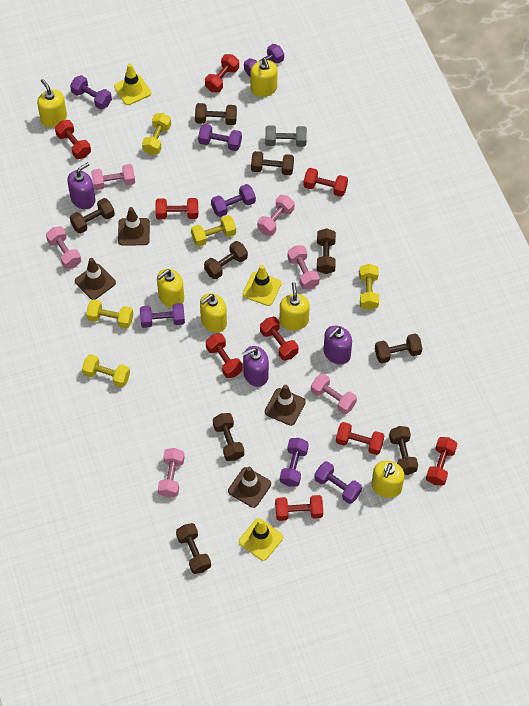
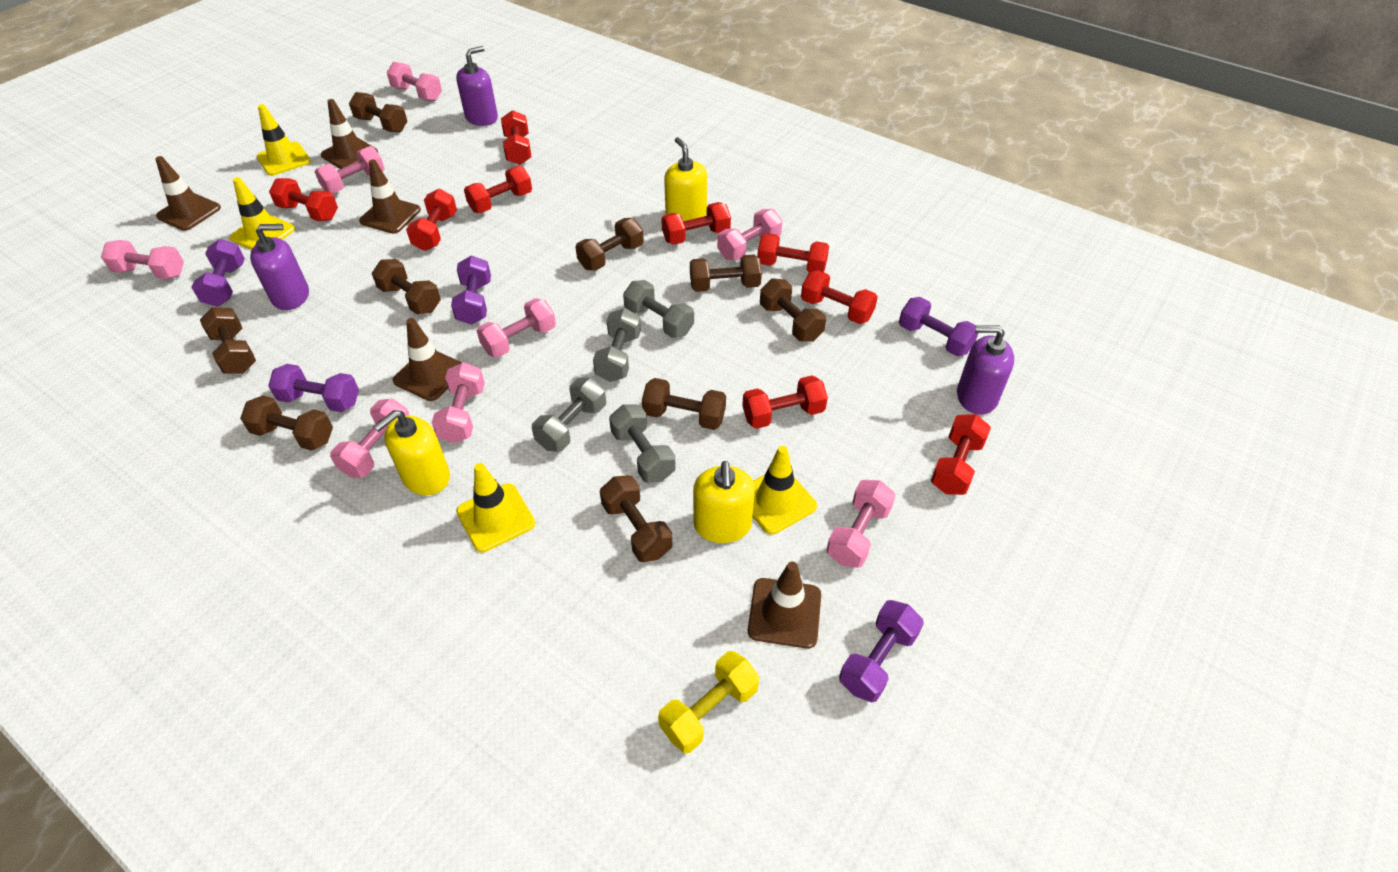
brown traffic cone: 4 -> 5
grey dumbbell: 1 -> 4
pink dumbbell: 6 -> 8
purple dumbbell: 7 -> 5
yellow dumbbell: 5 -> 1
yellow soap dispenser: 6 -> 3
yellow traffic cone: 3 -> 4

